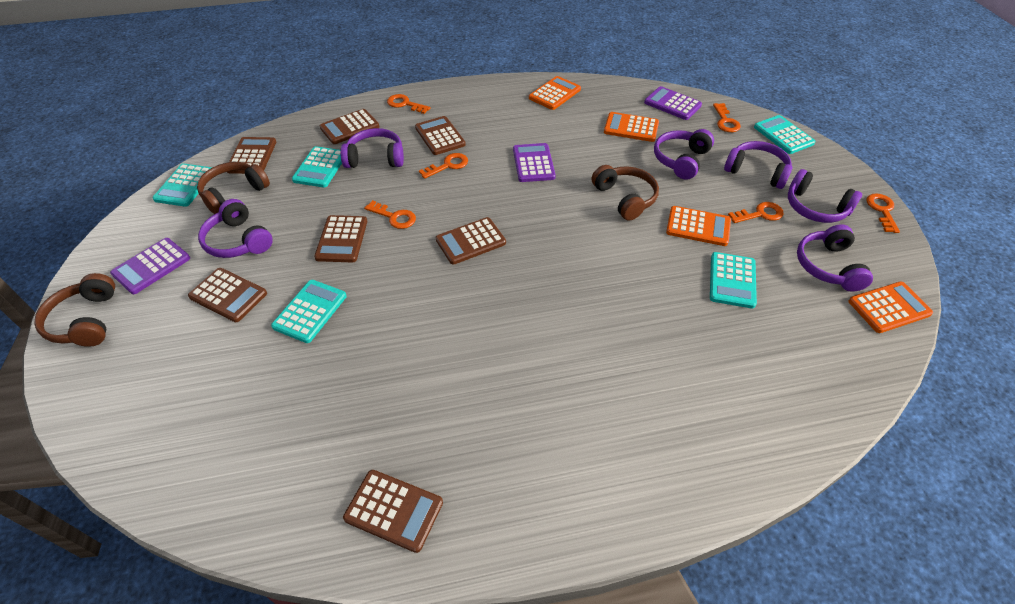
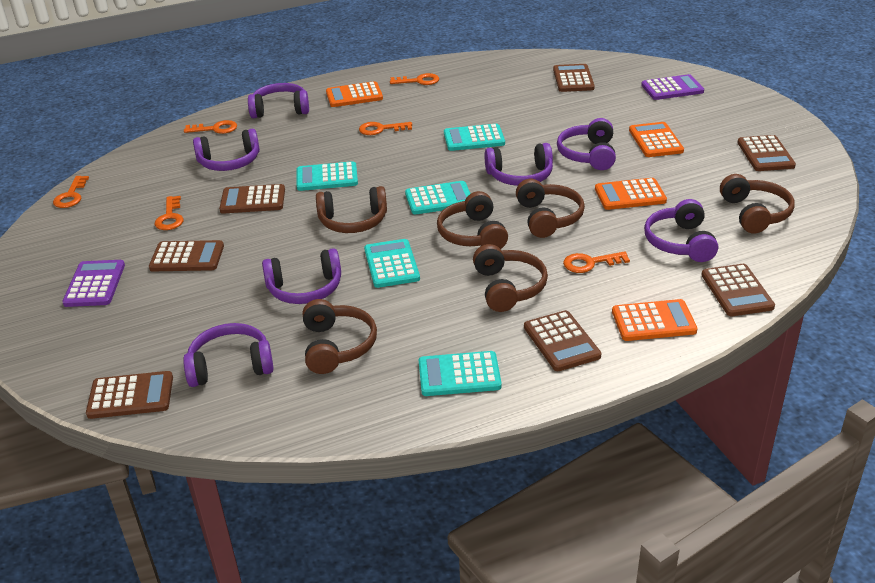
brown headphones: 3 -> 6
purple calculator: 3 -> 2
purple headphones: 6 -> 7

